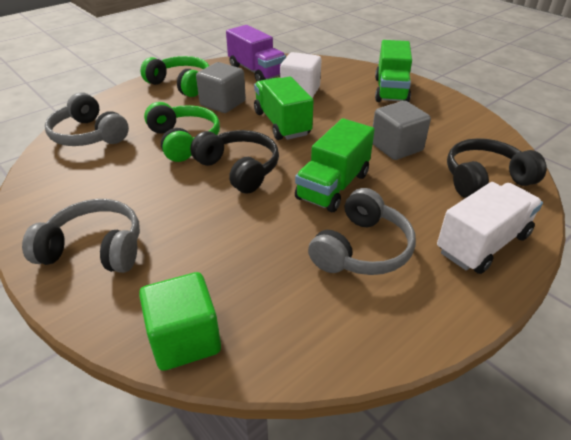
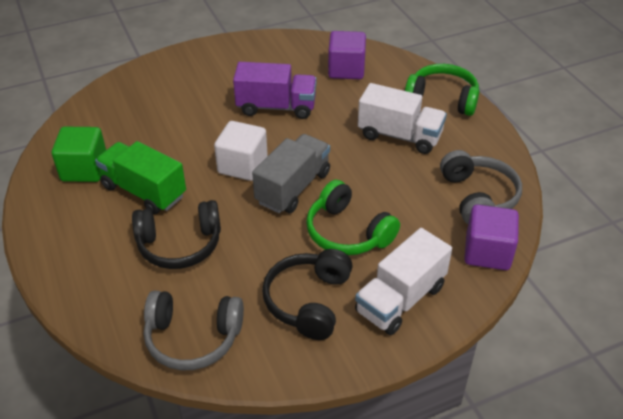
green truck: 3 -> 1
grey cube: 2 -> 0
grey headphones: 3 -> 2
grey truck: 0 -> 1
purple cube: 0 -> 2
white truck: 1 -> 2

